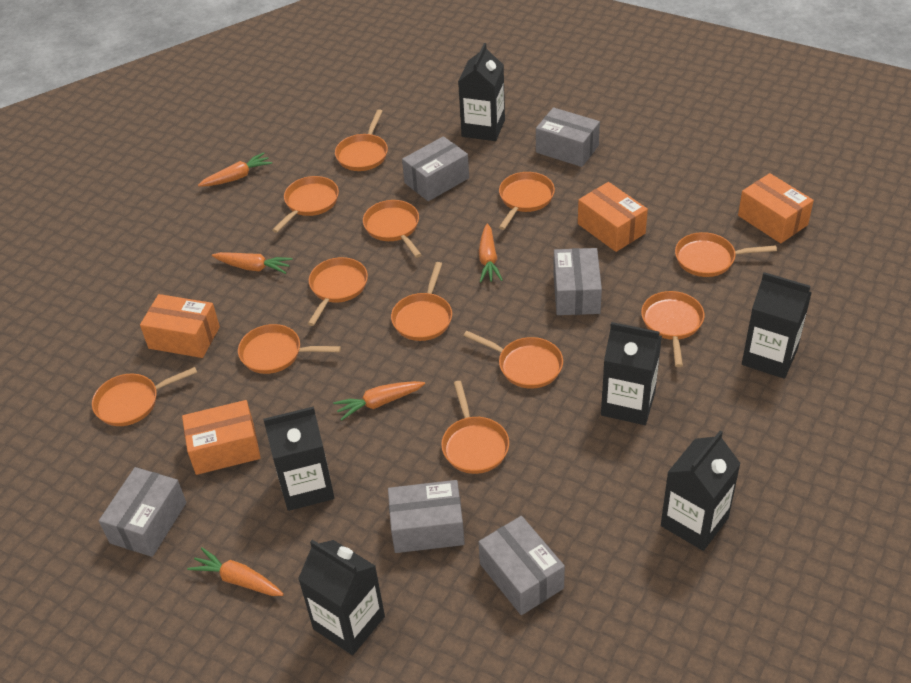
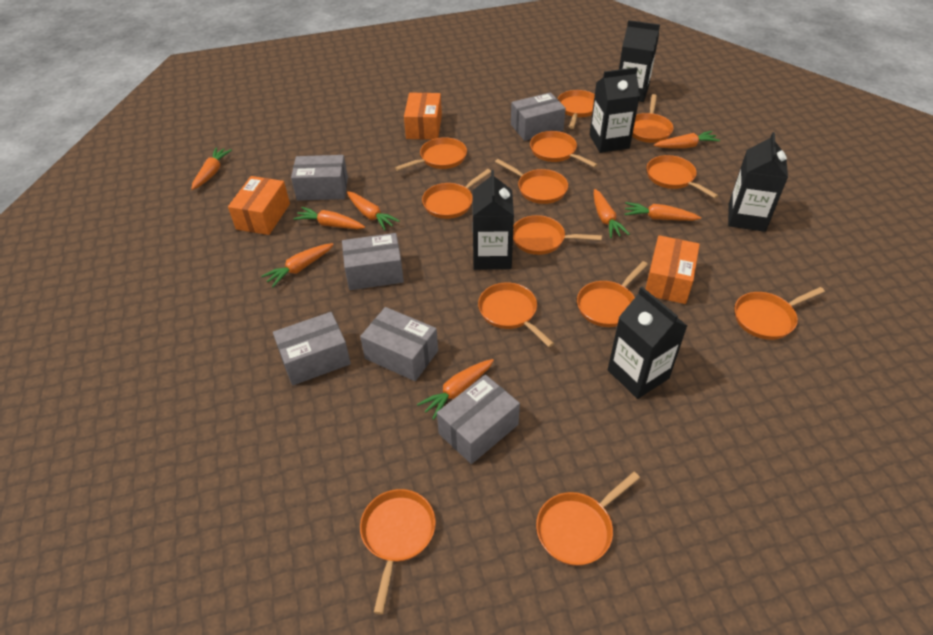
black carton: 6 -> 5
orange box: 4 -> 3
orange carrot: 5 -> 8
orange pan: 12 -> 13

